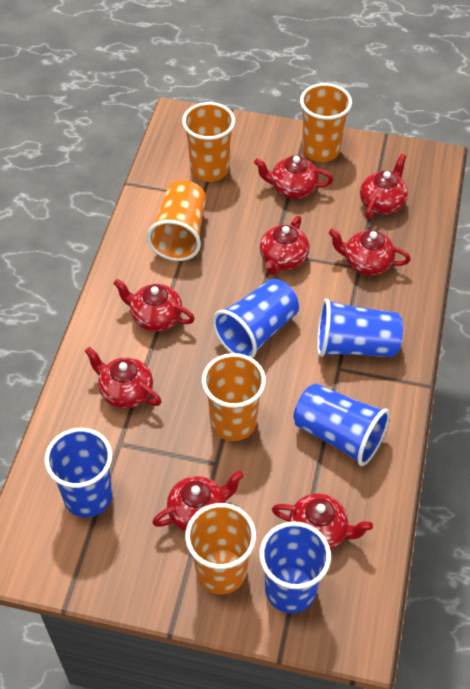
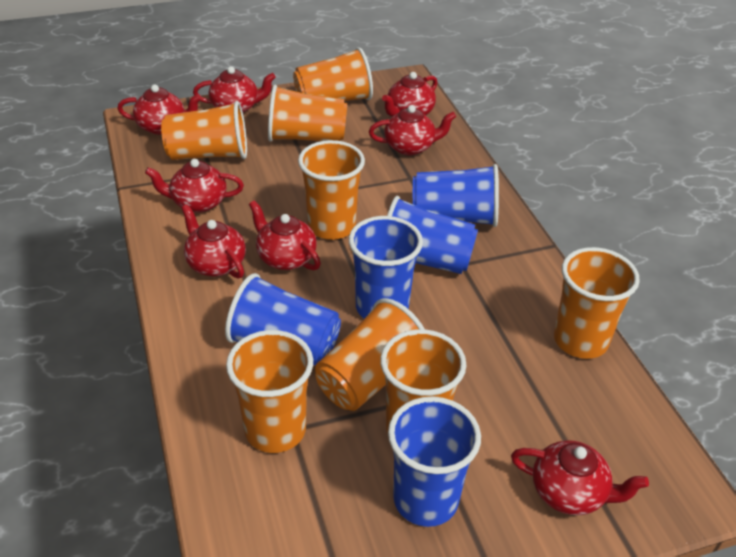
orange cup: 5 -> 8

